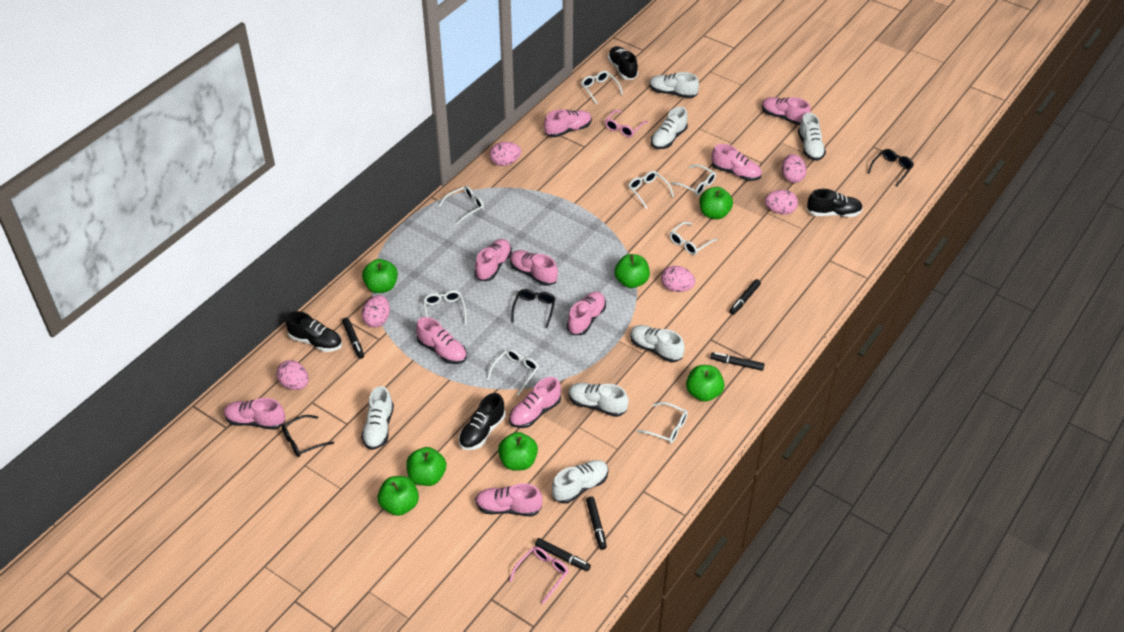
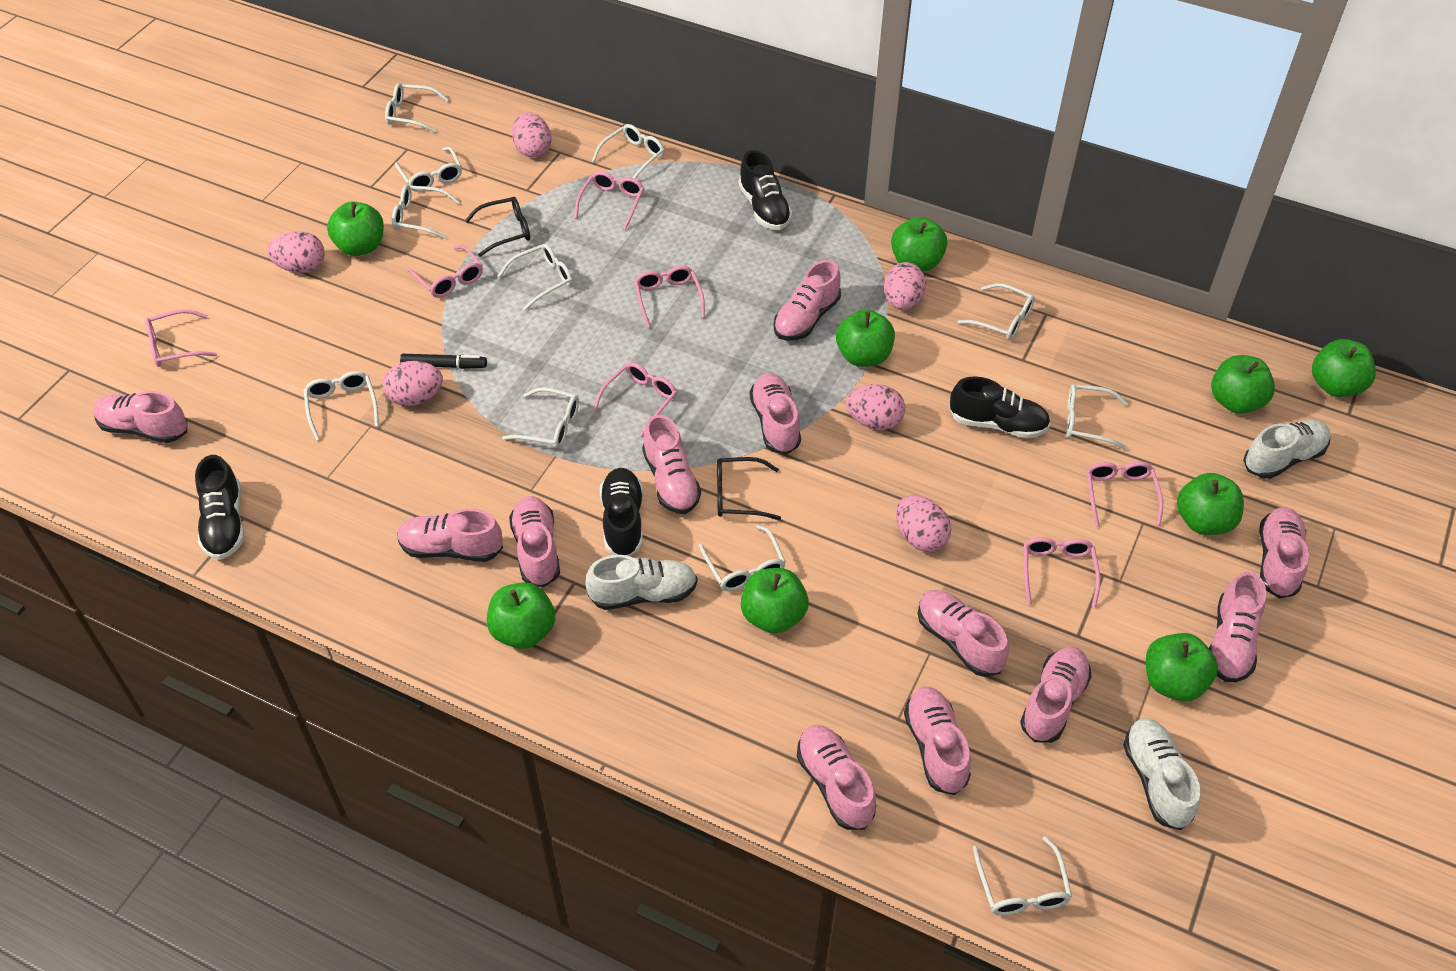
black glasses: 3 -> 2
black marker: 5 -> 1
green apple: 7 -> 9
pink glasses: 2 -> 7
pink shoe: 10 -> 12
white glasses: 8 -> 11
white shoe: 7 -> 3

